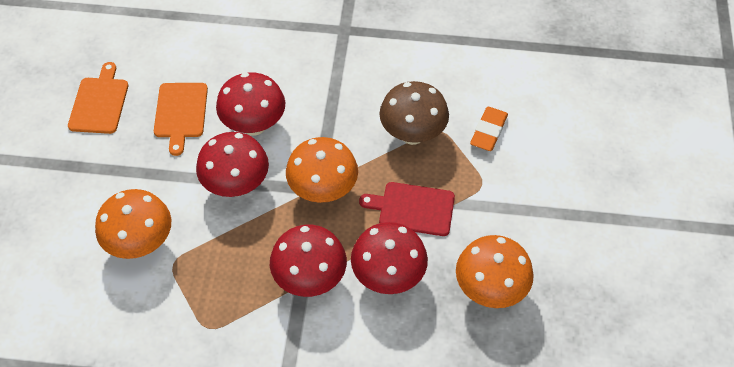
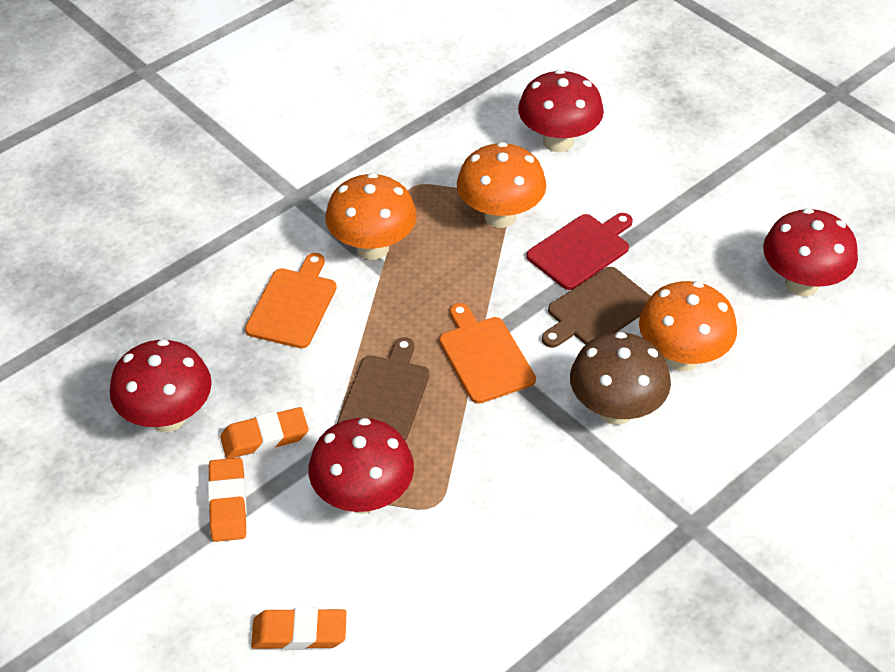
brown cutting board: 0 -> 2
orange eraser: 1 -> 3

